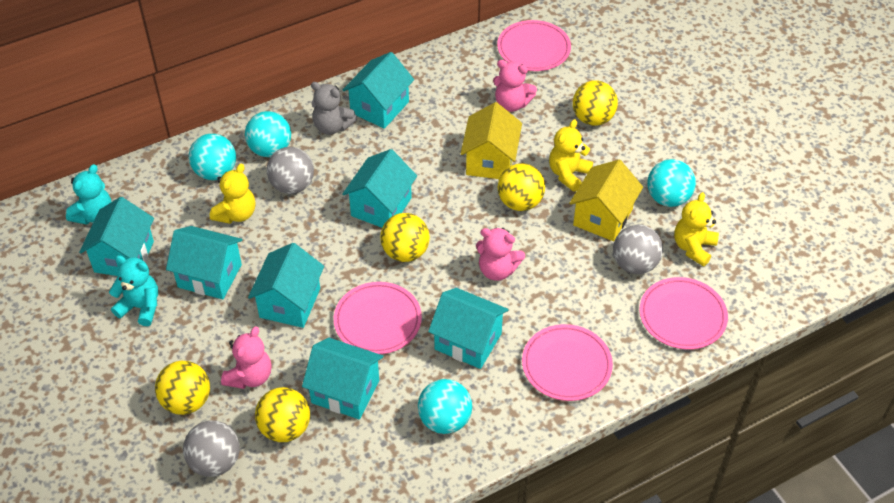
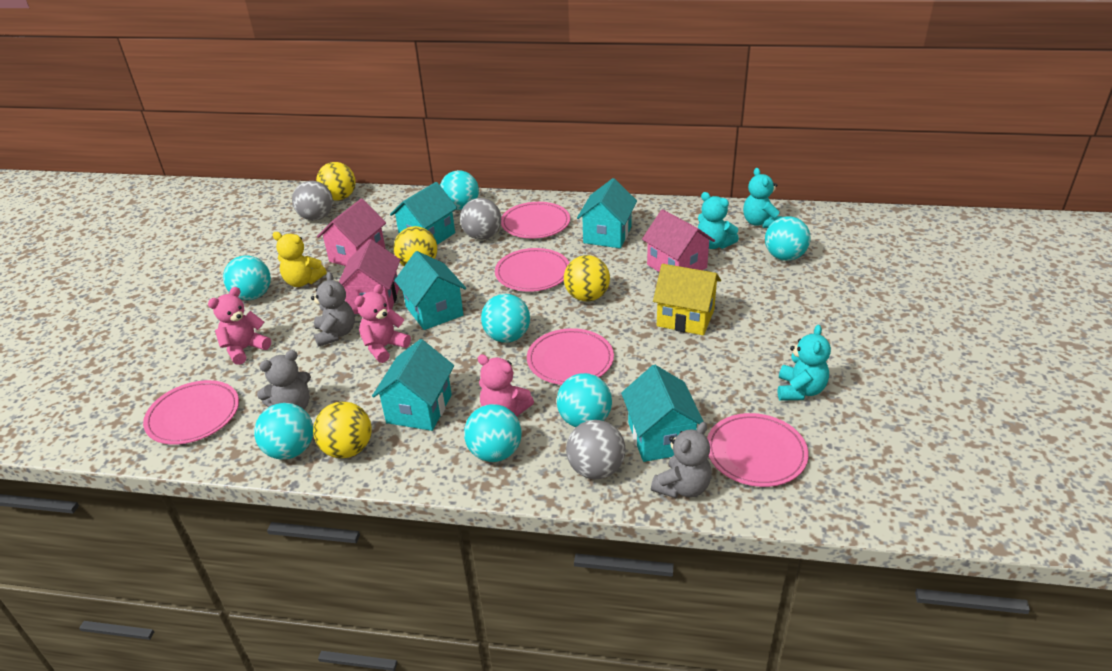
grey teddy bear: 1 -> 3
pink house: 0 -> 3
pink plate: 4 -> 5
turquoise ball: 4 -> 7
turquoise house: 7 -> 5
turquoise teddy bear: 2 -> 3
yellow ball: 5 -> 4
yellow house: 2 -> 1
yellow teddy bear: 3 -> 1

